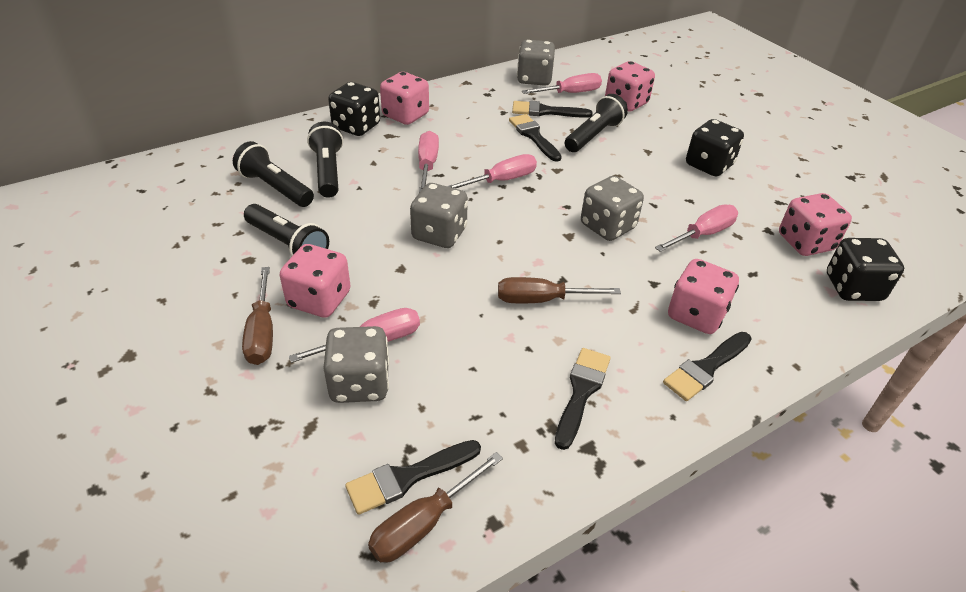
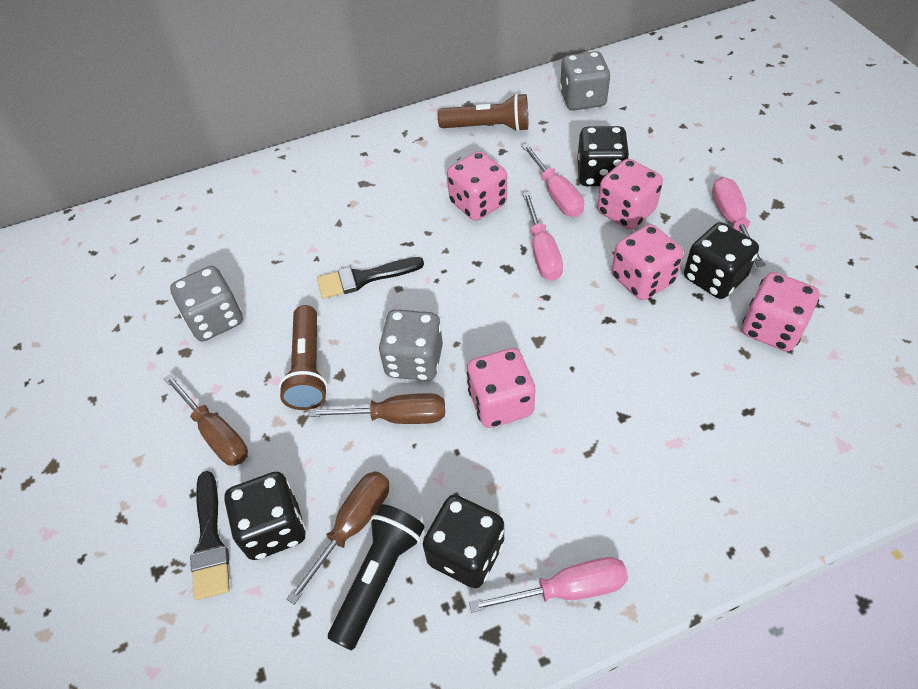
black brush: 5 -> 2
black dice: 3 -> 4
black flashlight: 4 -> 1
brown flashlight: 0 -> 2
grey dice: 4 -> 3
pink screwdriver: 5 -> 4

